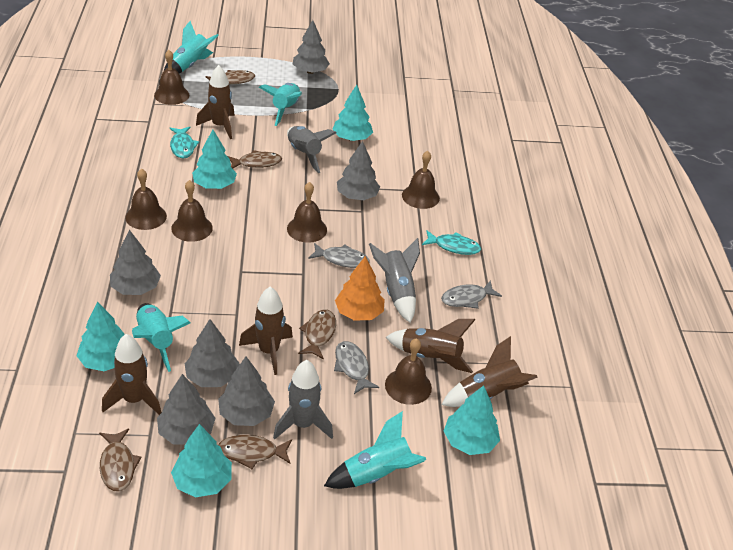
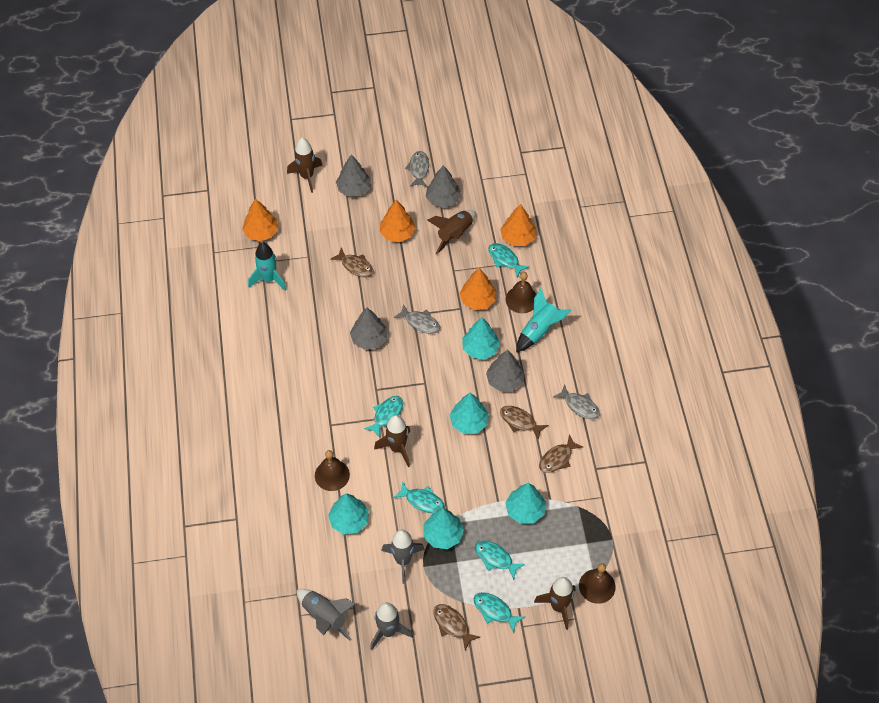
brown bell: 6 -> 3
brown fish: 5 -> 4
brown rocket: 5 -> 4
grey tree: 6 -> 4
orange tree: 1 -> 4
turquoise fish: 2 -> 5
turquoise rocket: 4 -> 2

